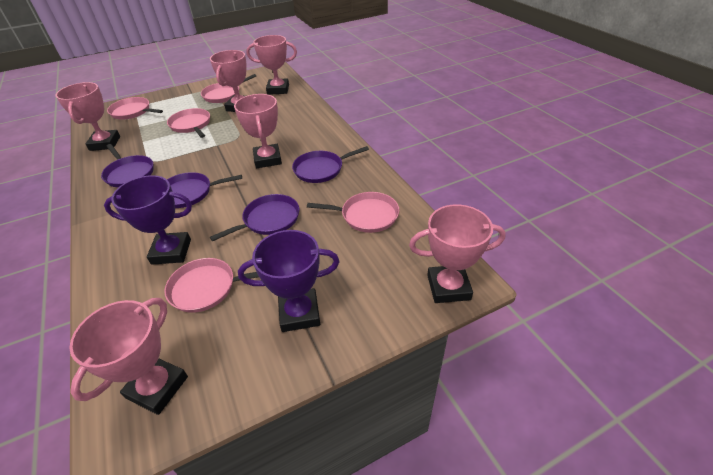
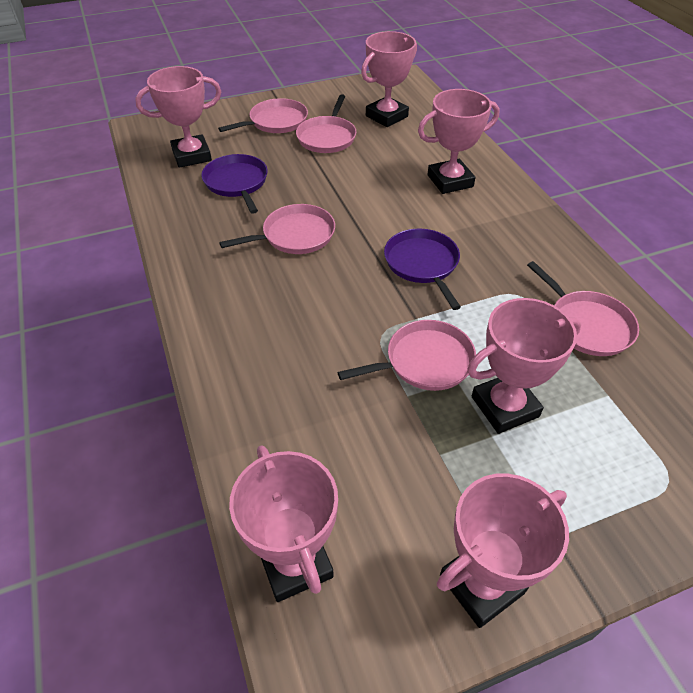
purple pan: 4 -> 2
purple trophy: 2 -> 0

